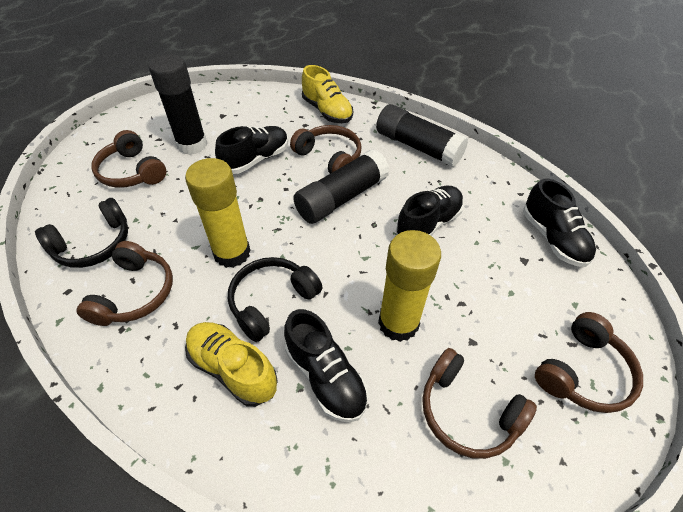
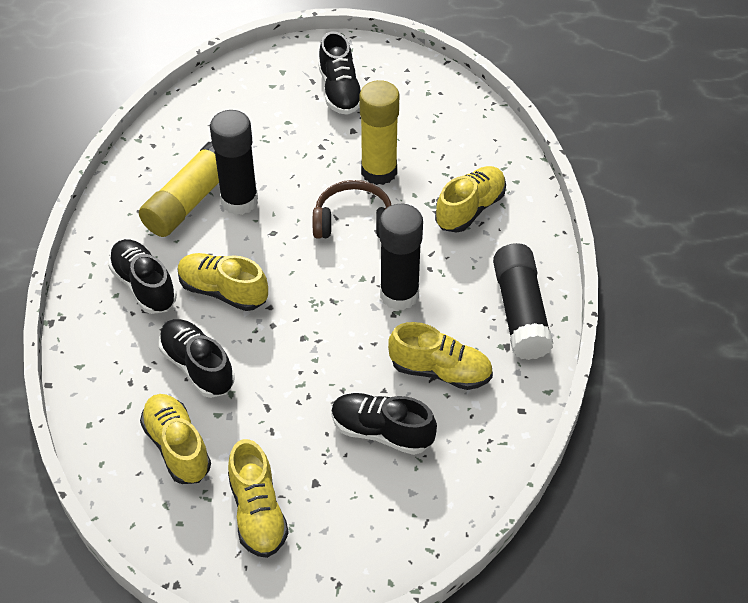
black headphones: 2 -> 0
brown headphones: 5 -> 1
yellow shoe: 2 -> 5

